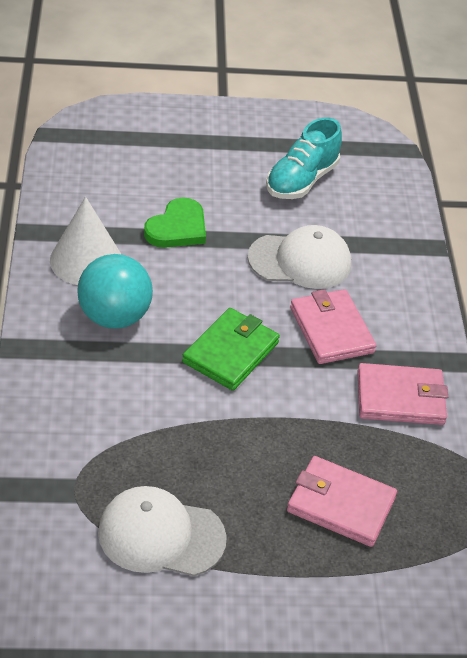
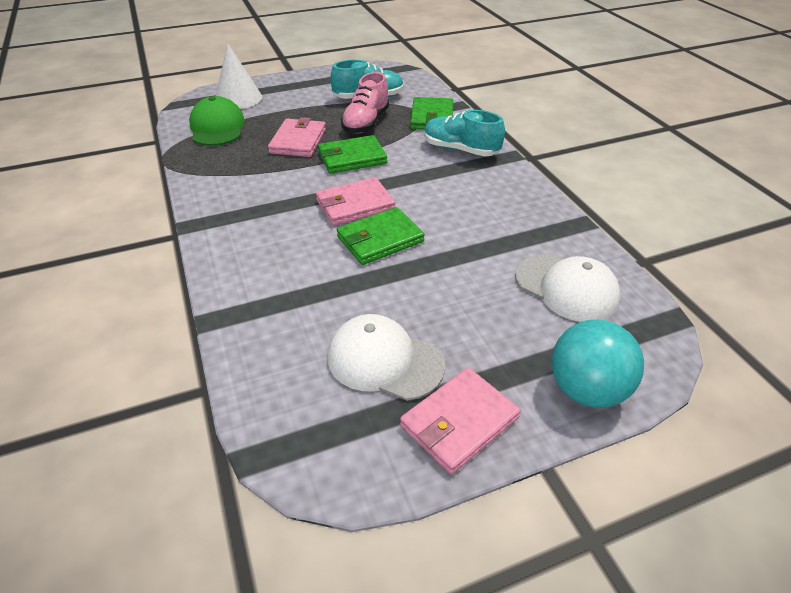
green cap: 0 -> 1
green heart: 1 -> 0
green wallet: 1 -> 3
pink shoe: 0 -> 1
turquoise shoe: 1 -> 2

